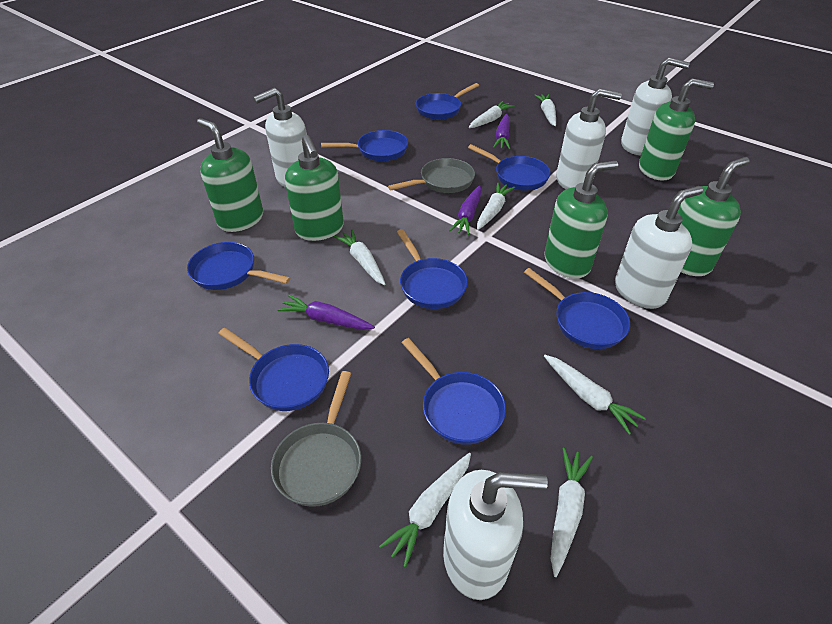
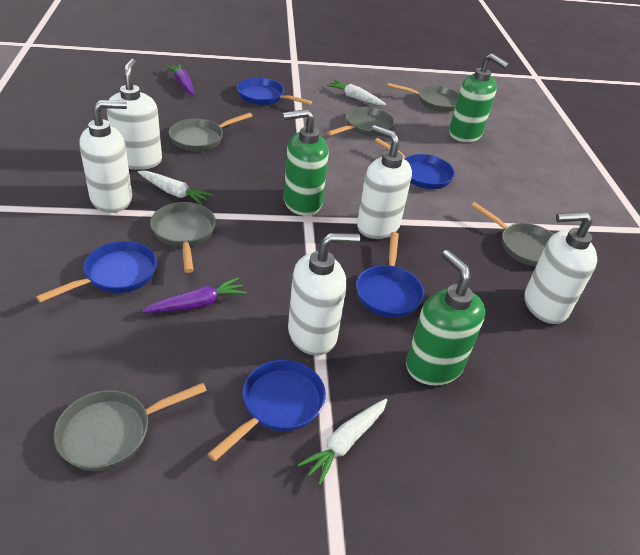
blue pan: 8 -> 5
green soap dispenser: 5 -> 3
grey pan: 2 -> 6
purple carrot: 3 -> 2
white carrot: 7 -> 3

